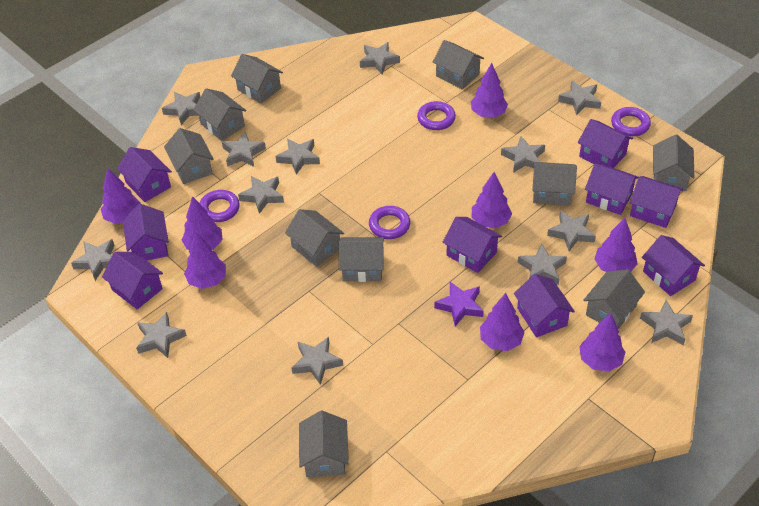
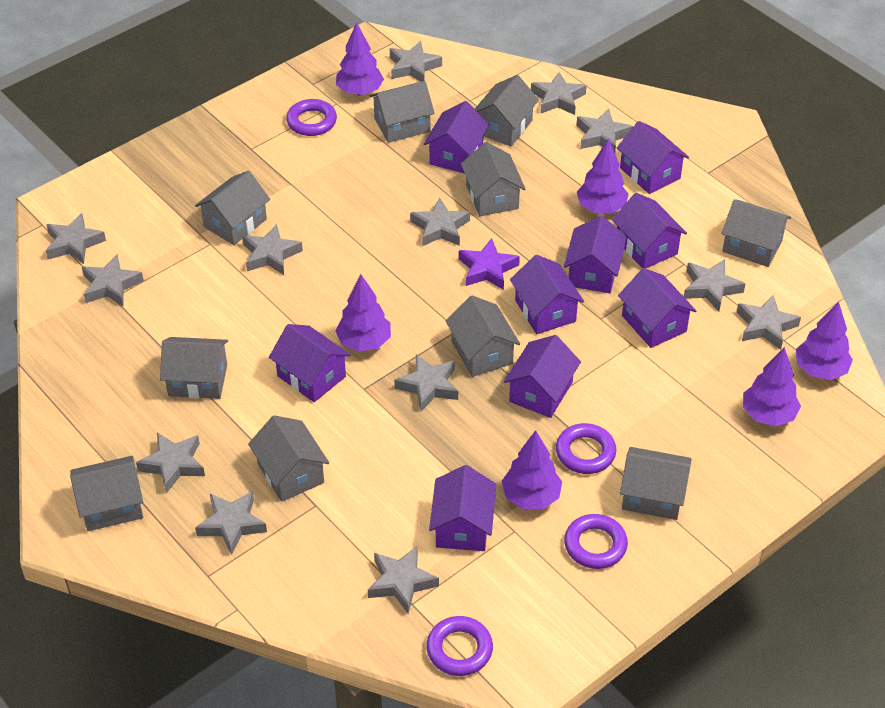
purple tree: 8 -> 6

